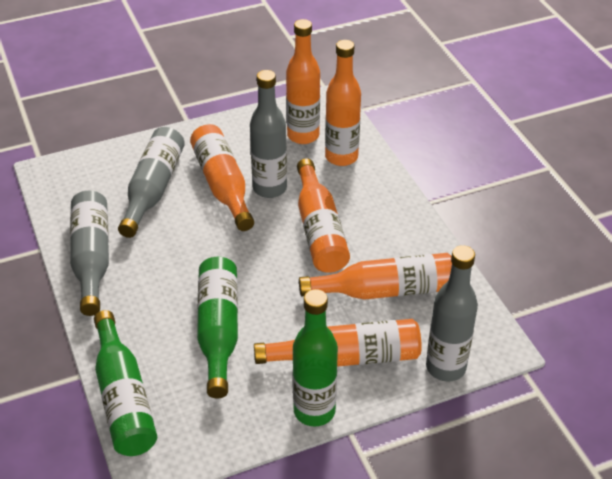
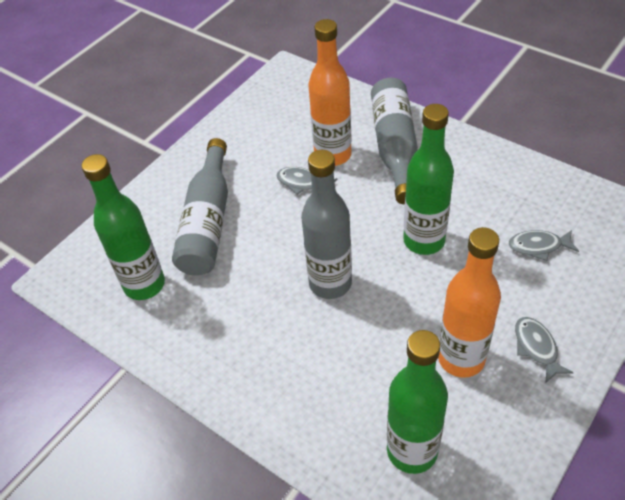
grey bottle: 4 -> 3
grey fish: 0 -> 3
orange bottle: 6 -> 2

